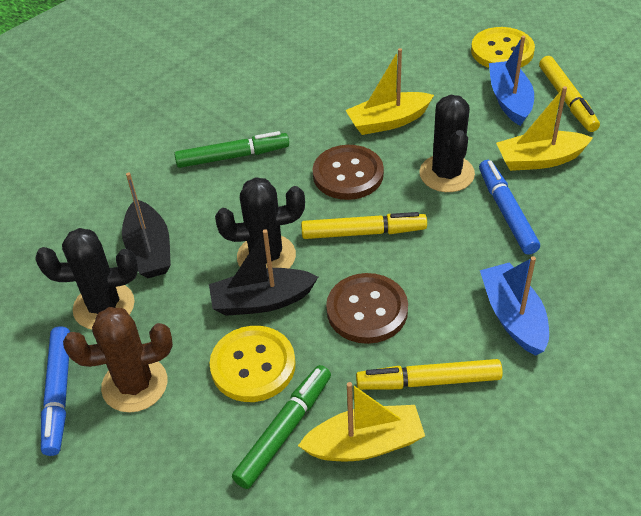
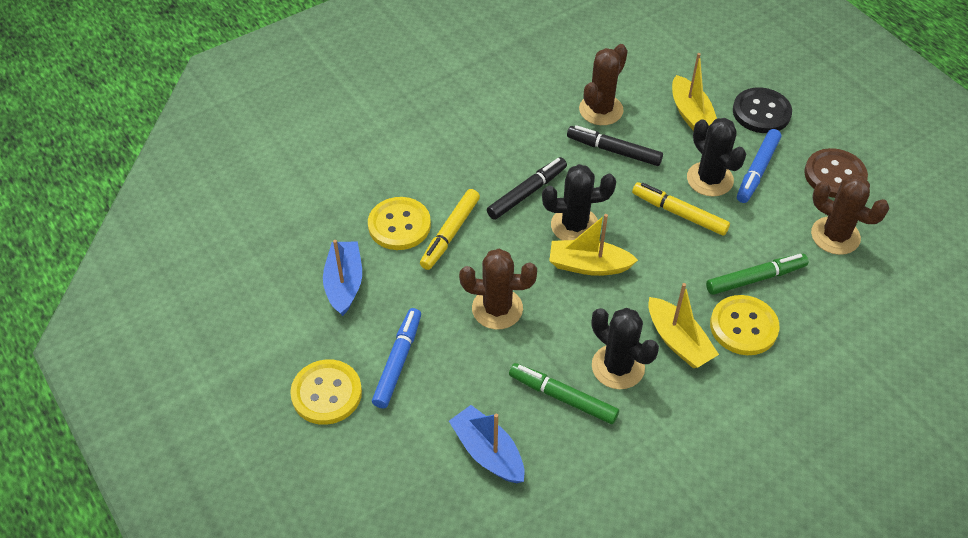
black boat: 2 -> 0
black button: 0 -> 1
black marker: 0 -> 2
brown button: 2 -> 1
brown cactus: 1 -> 3
yellow button: 2 -> 3
yellow marker: 3 -> 2

